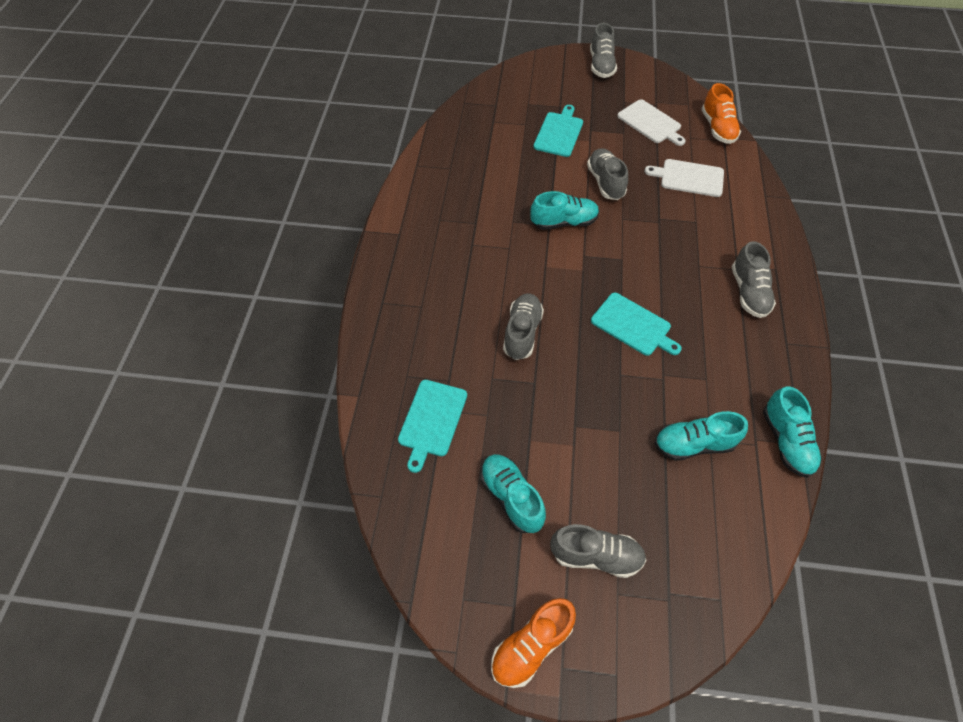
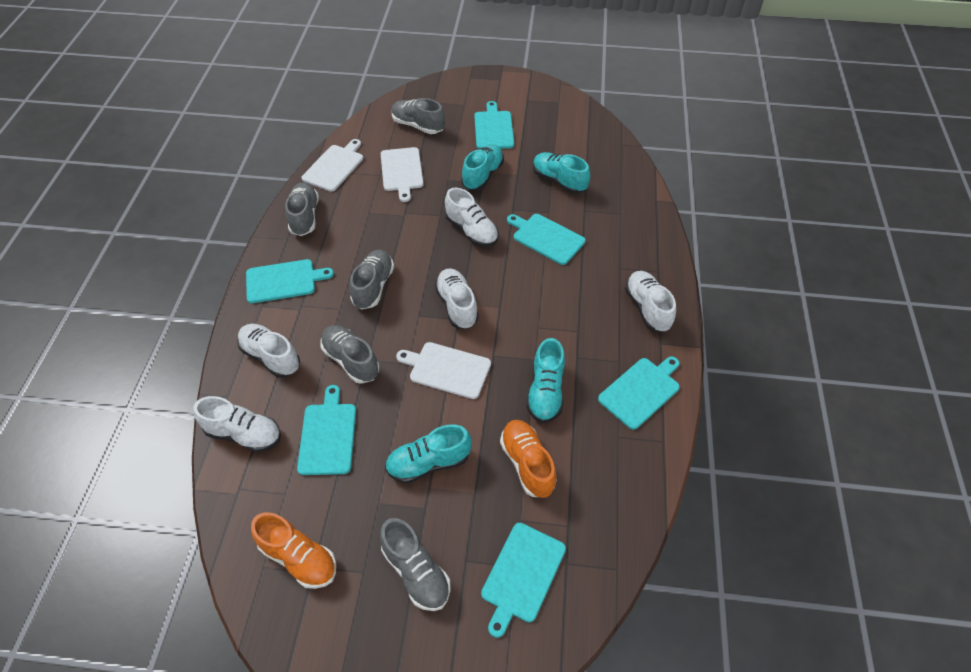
turquoise cutting board: 3 -> 6
white cutting board: 2 -> 3
white shoe: 0 -> 5

